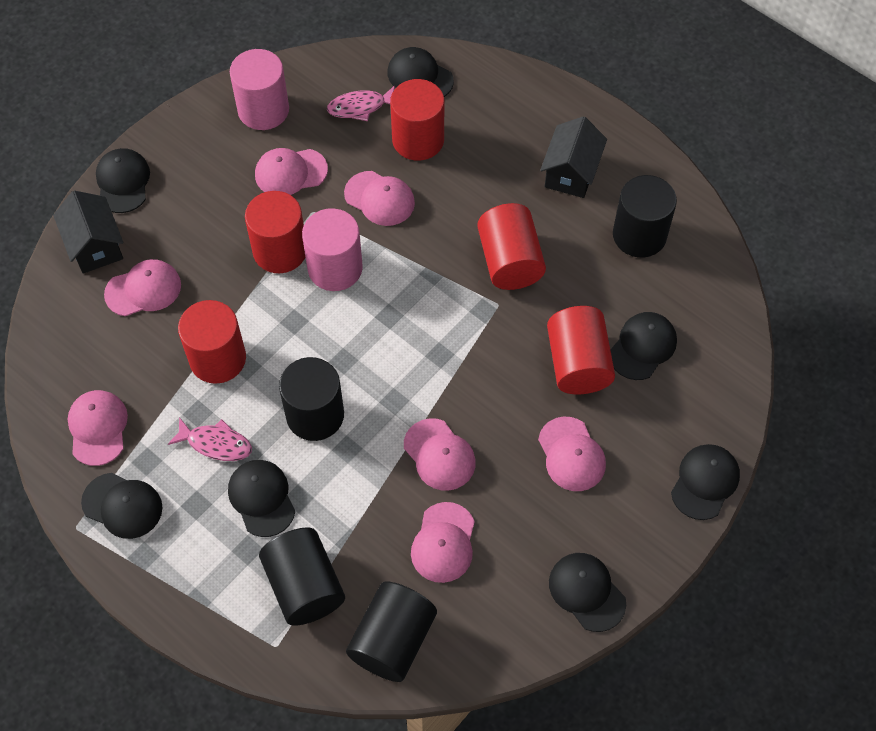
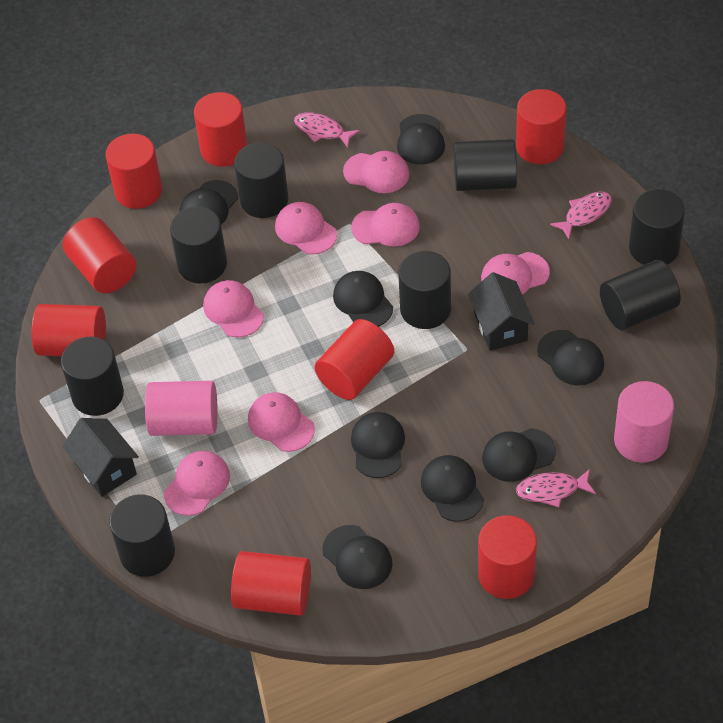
black cap: 7 -> 8
black cylinder: 4 -> 8
pink fish: 2 -> 3
red cylinder: 5 -> 8

